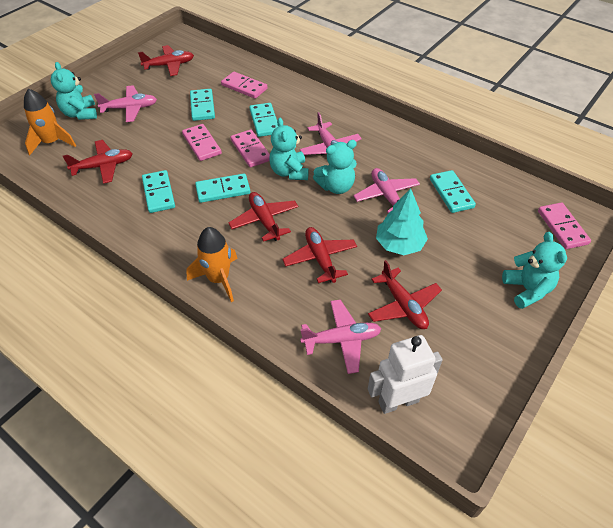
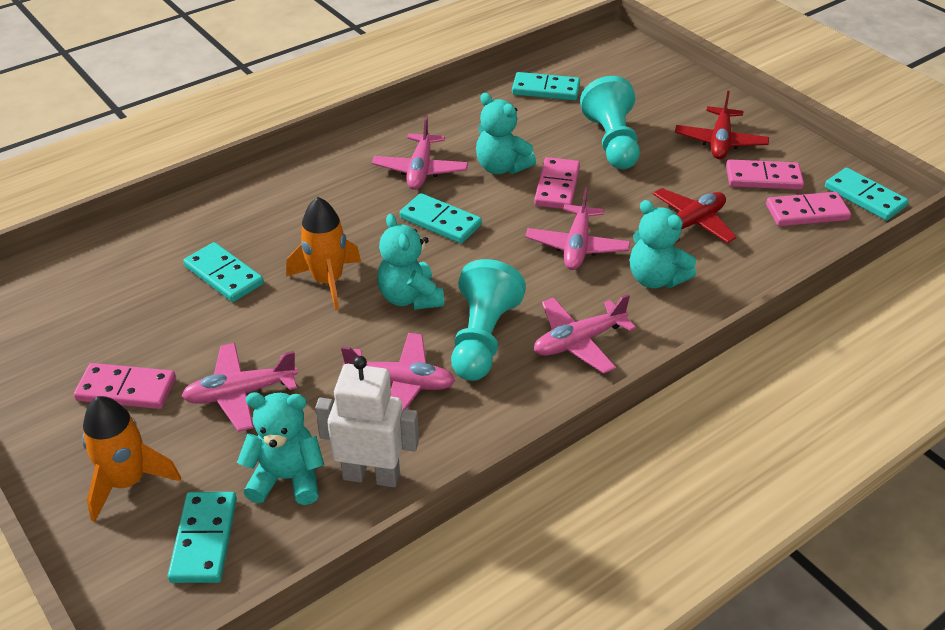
pink plane: 4 -> 5
red plane: 5 -> 2
turquoise pawn: 0 -> 2
turquoise tree: 1 -> 0

